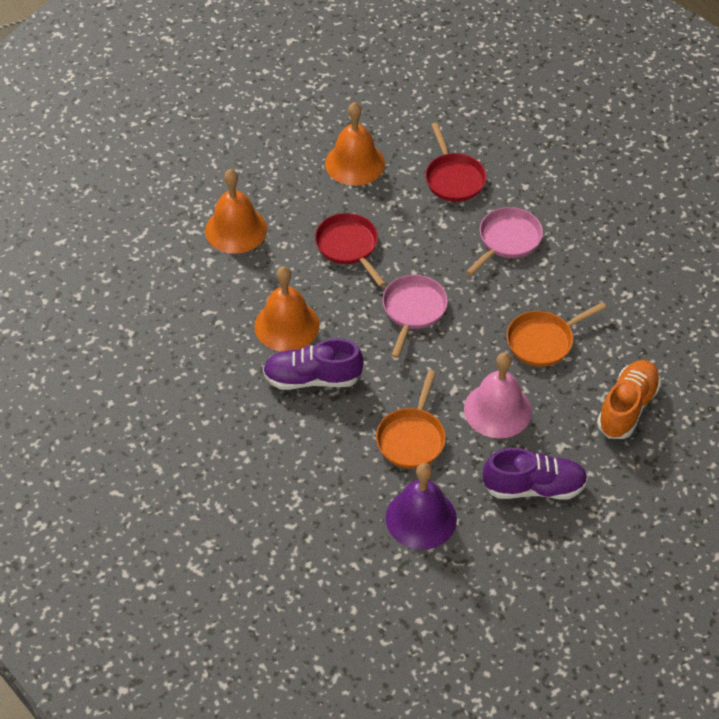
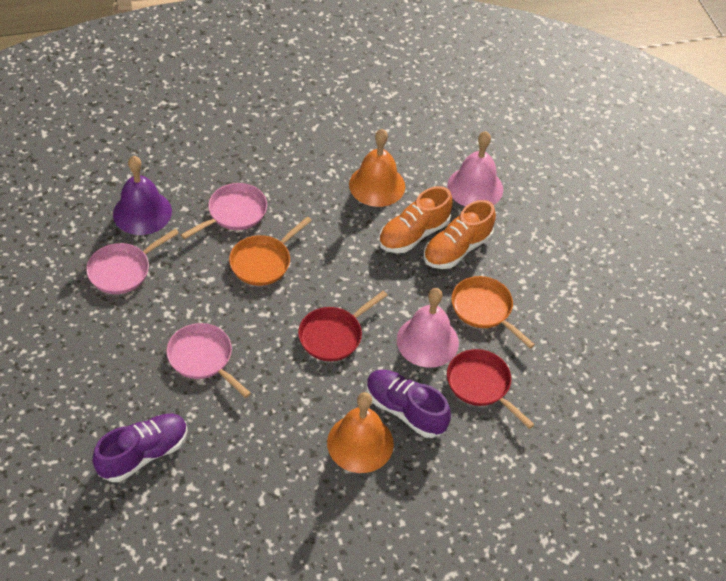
orange bell: 3 -> 2
orange shoe: 1 -> 2
pink bell: 1 -> 2
pink pan: 2 -> 3

